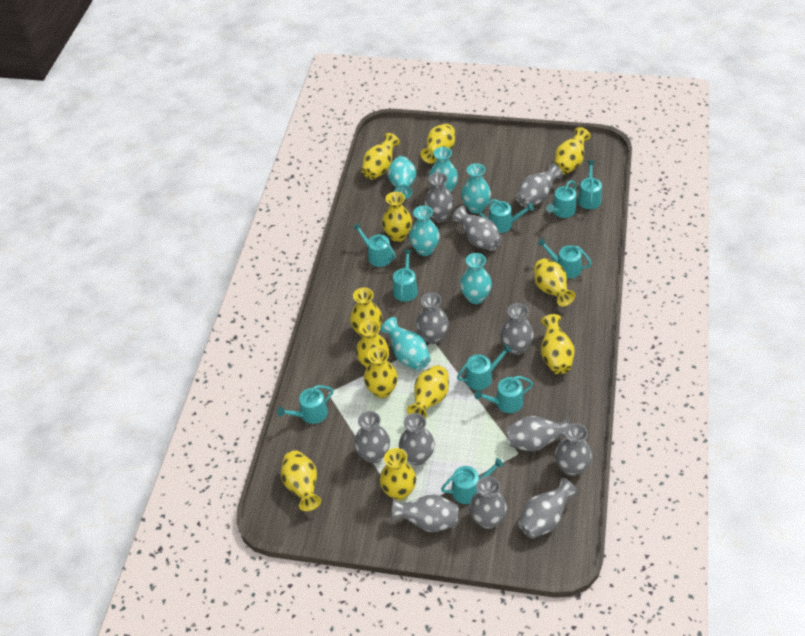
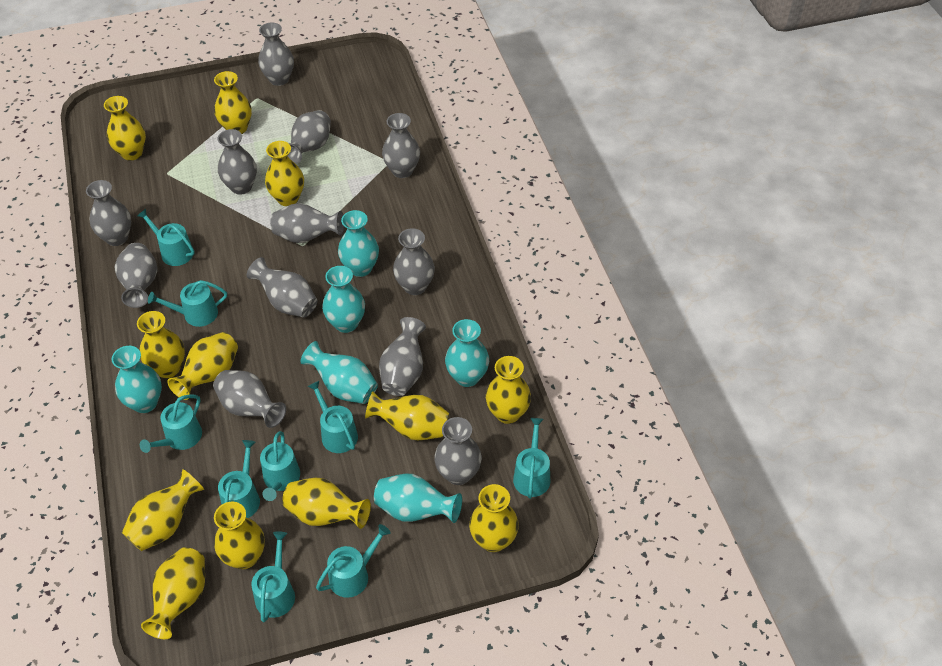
turquoise watering can: 10 -> 9

